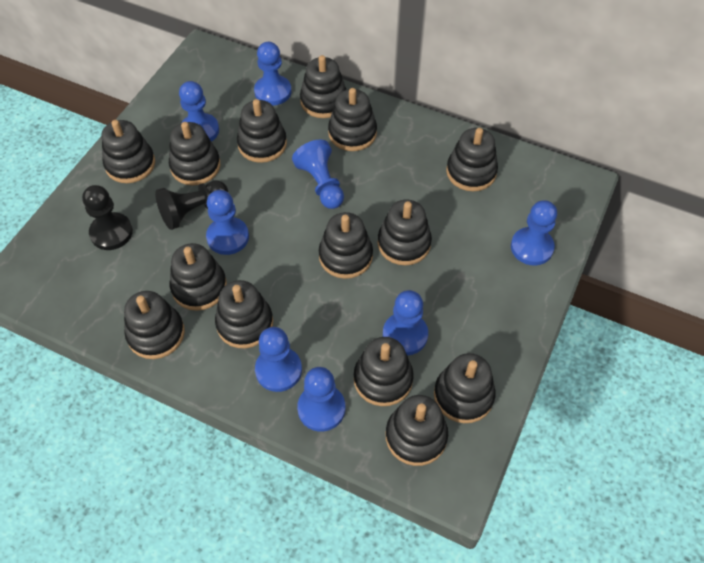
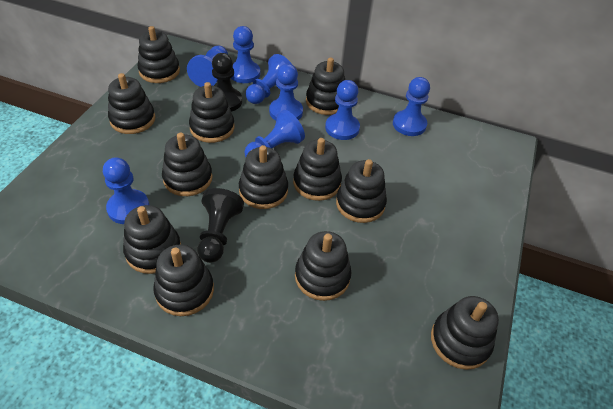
black stacking toy: 14 -> 12

